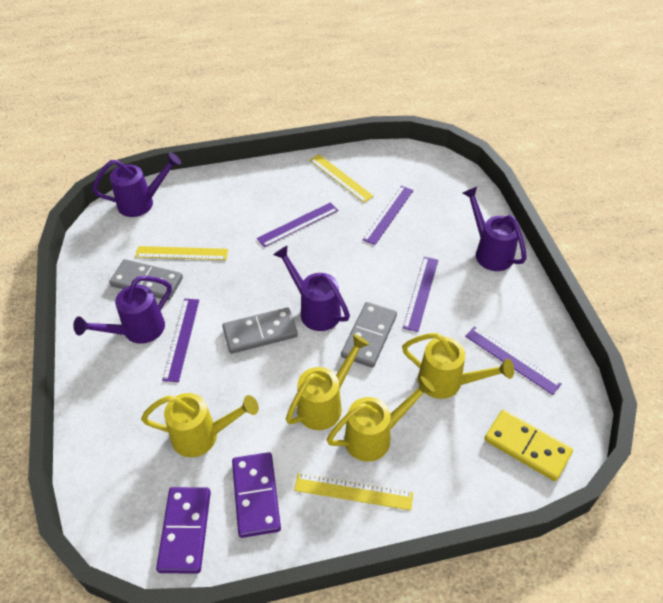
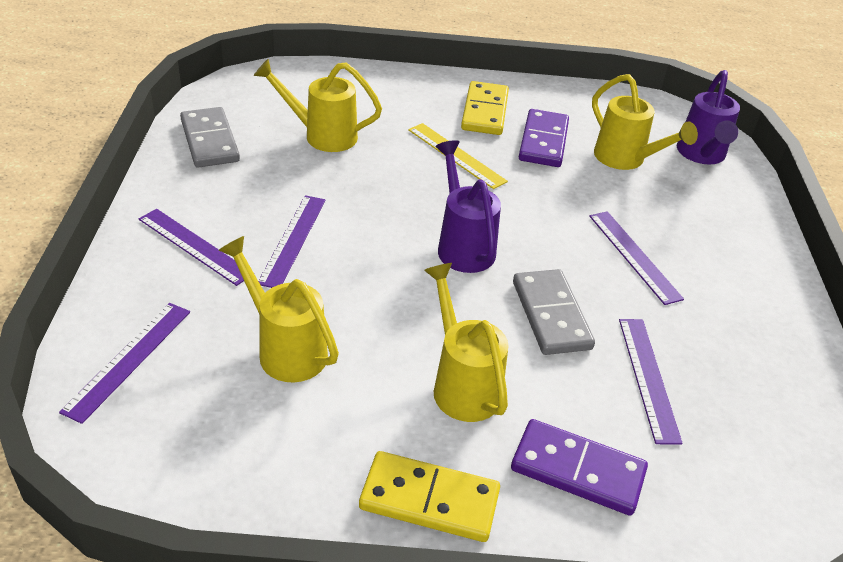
grey domino: 3 -> 2
purple watering can: 4 -> 2
yellow domino: 1 -> 2
yellow ruler: 3 -> 1

